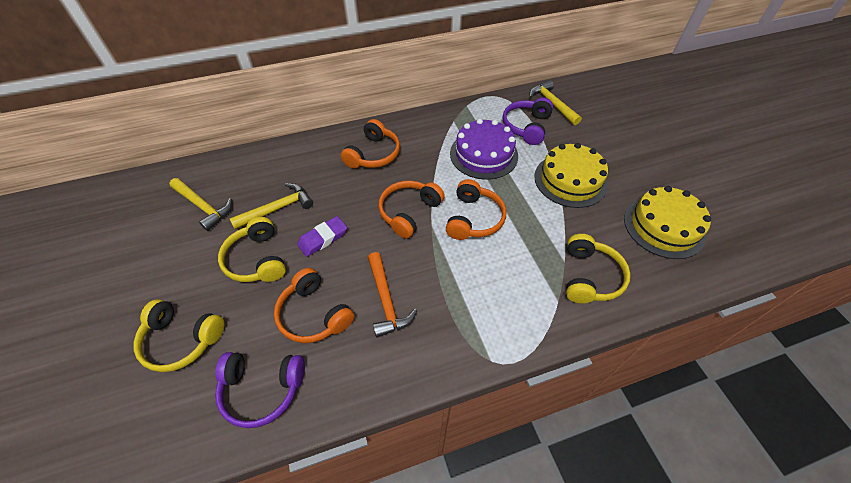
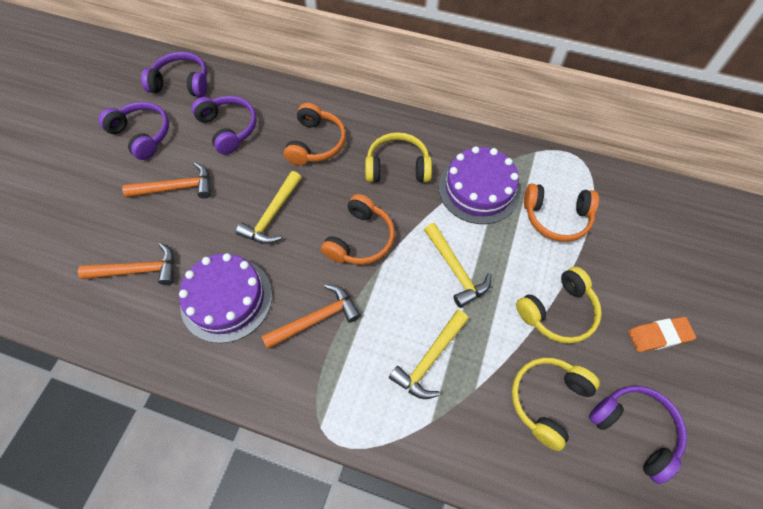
orange eraser: 0 -> 1
orange hammer: 1 -> 3
orange headphones: 4 -> 3
purple cake: 1 -> 2
purple eraser: 1 -> 0
purple headphones: 2 -> 4
yellow cake: 2 -> 0

